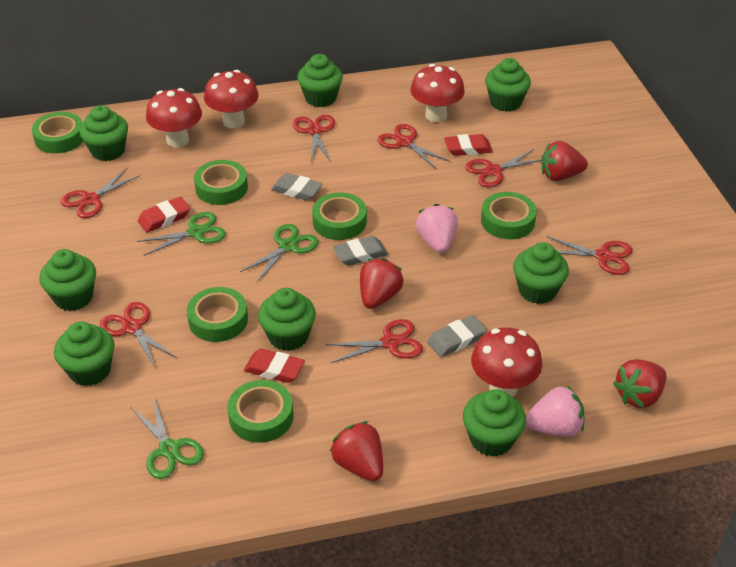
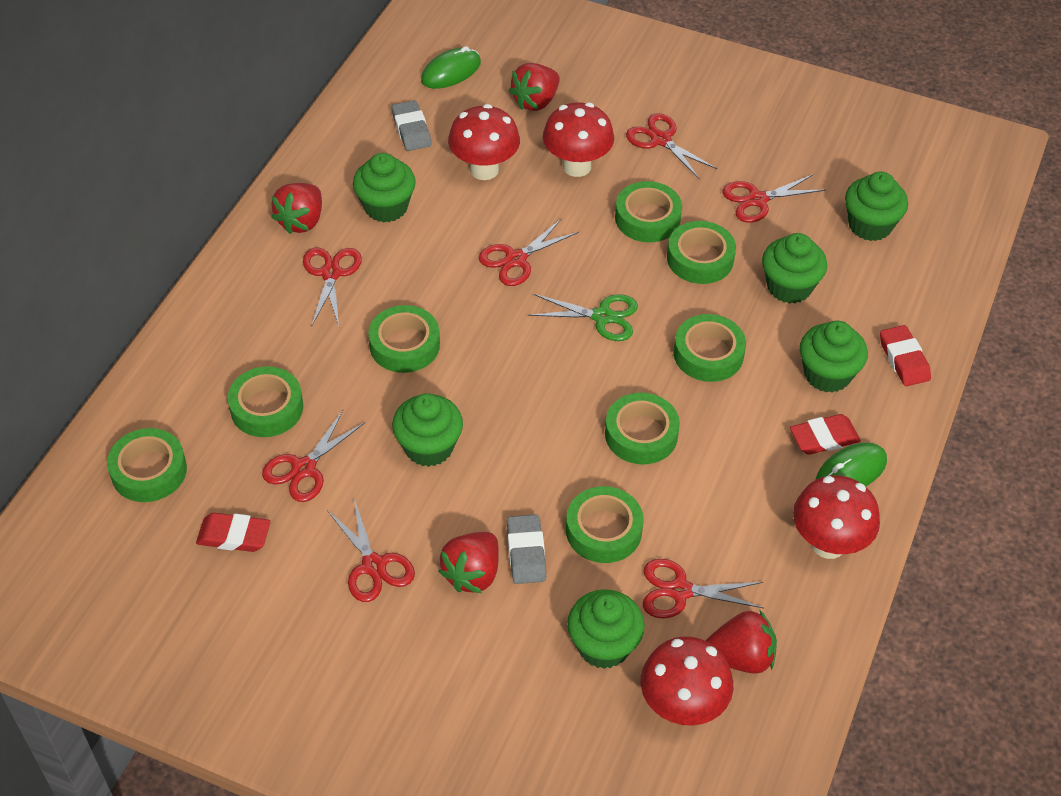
green cupcake: 8 -> 6
green mouse: 0 -> 2
green scissors: 3 -> 1
green tape: 6 -> 8
grey eraser: 3 -> 2
pink strawberry: 2 -> 0

